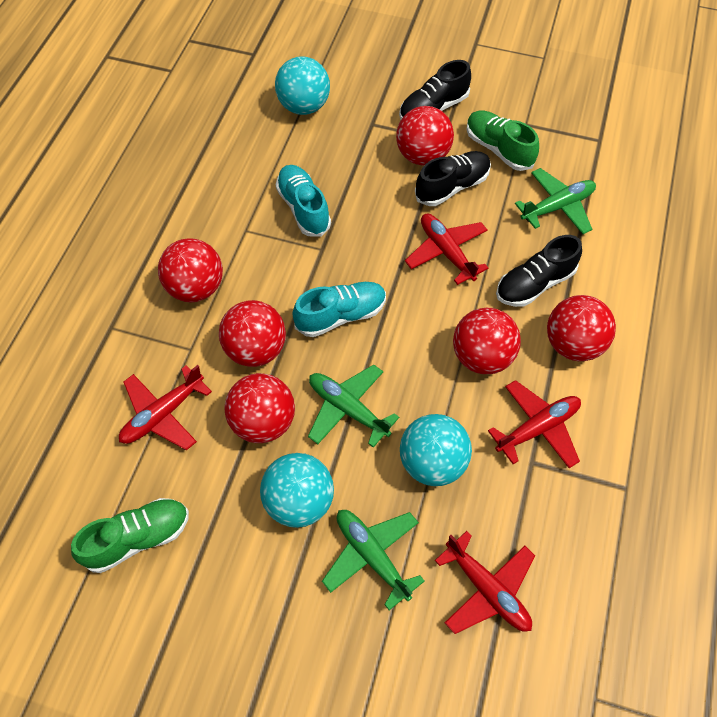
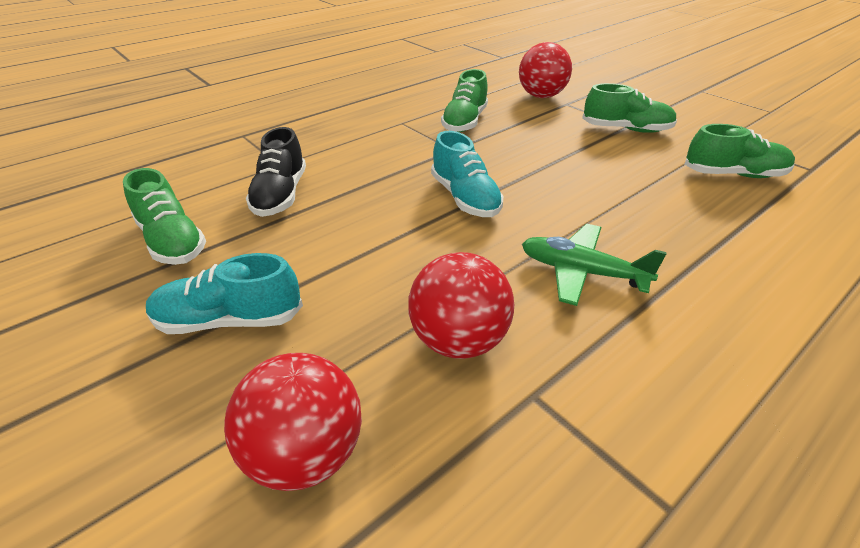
black shoe: 3 -> 1
green plane: 3 -> 1
green shoe: 2 -> 4
red ball: 6 -> 3
red plane: 4 -> 0
turquoise ball: 3 -> 0

